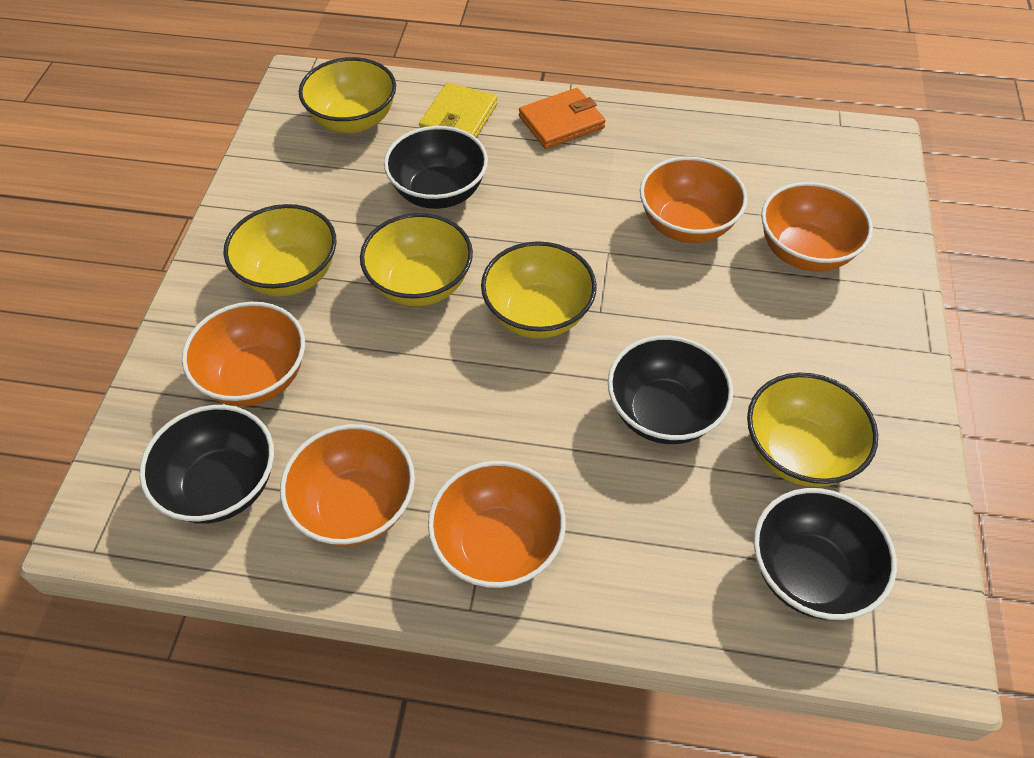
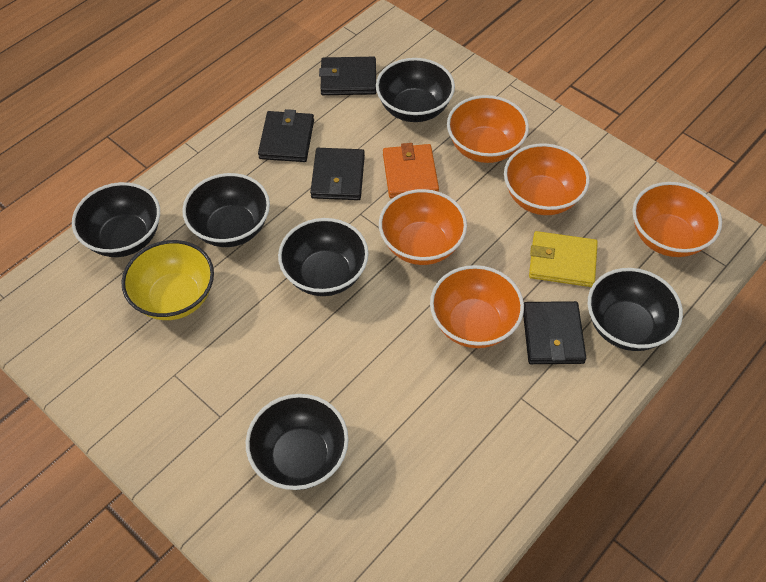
black bowl: 4 -> 6
black wallet: 0 -> 4
yellow bowl: 5 -> 1

